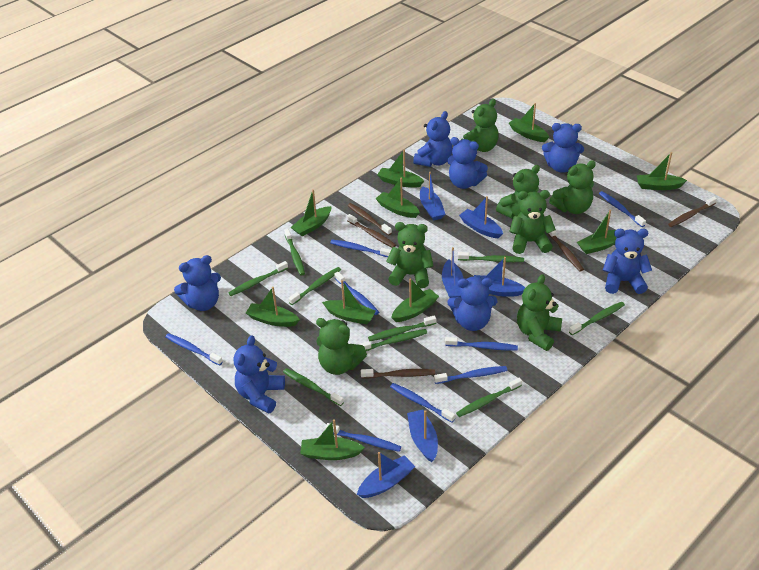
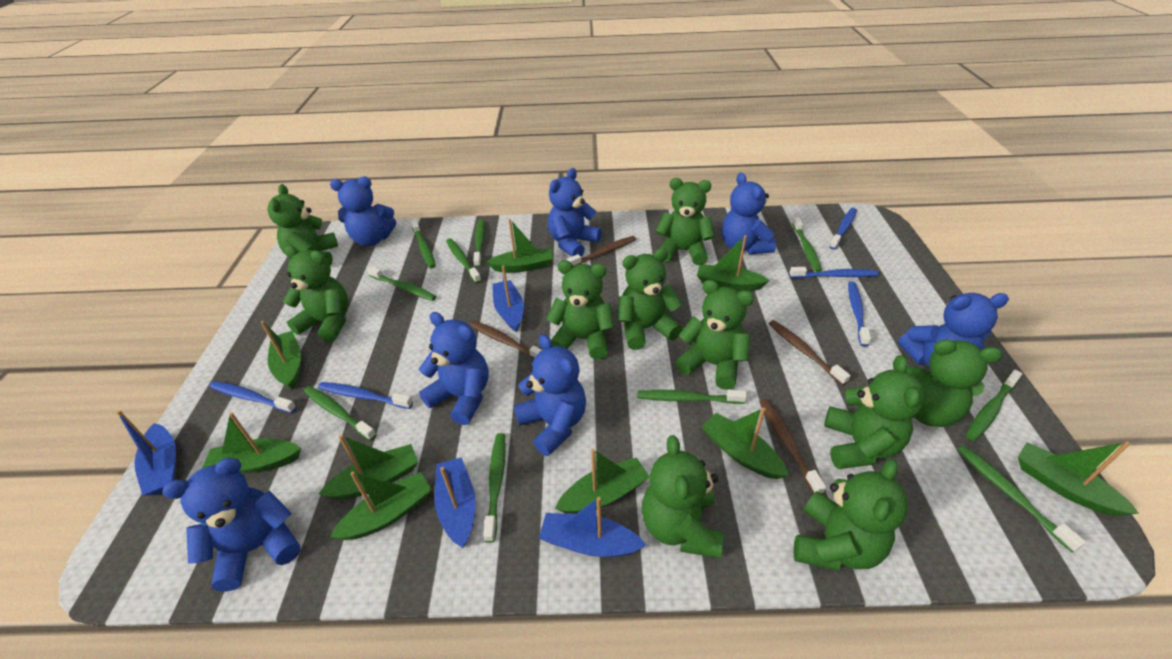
blue boat: 6 -> 4
blue toothbrush: 8 -> 5
brown toothbrush: 5 -> 4
green boat: 10 -> 9
green teddy bear: 7 -> 10
green toothbrush: 9 -> 10

